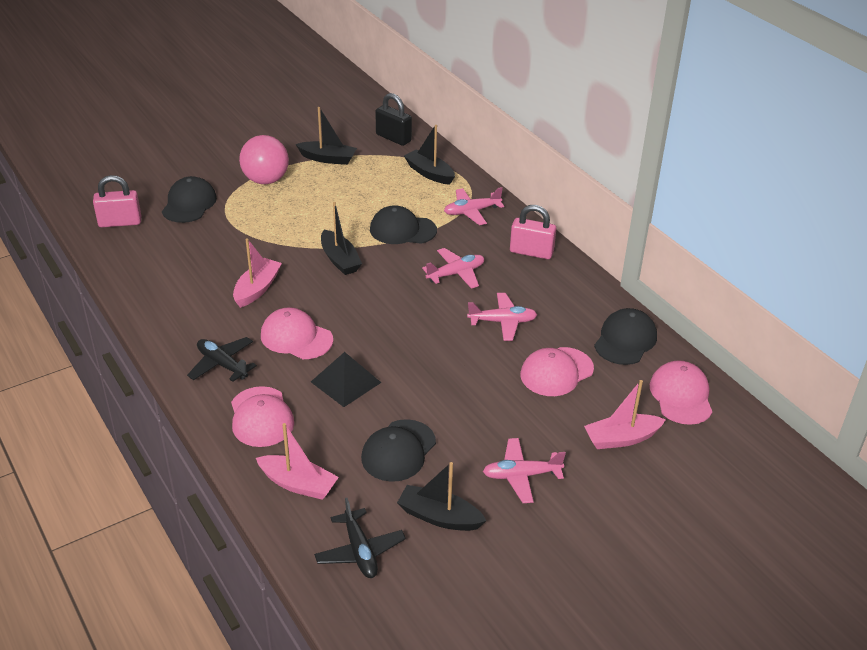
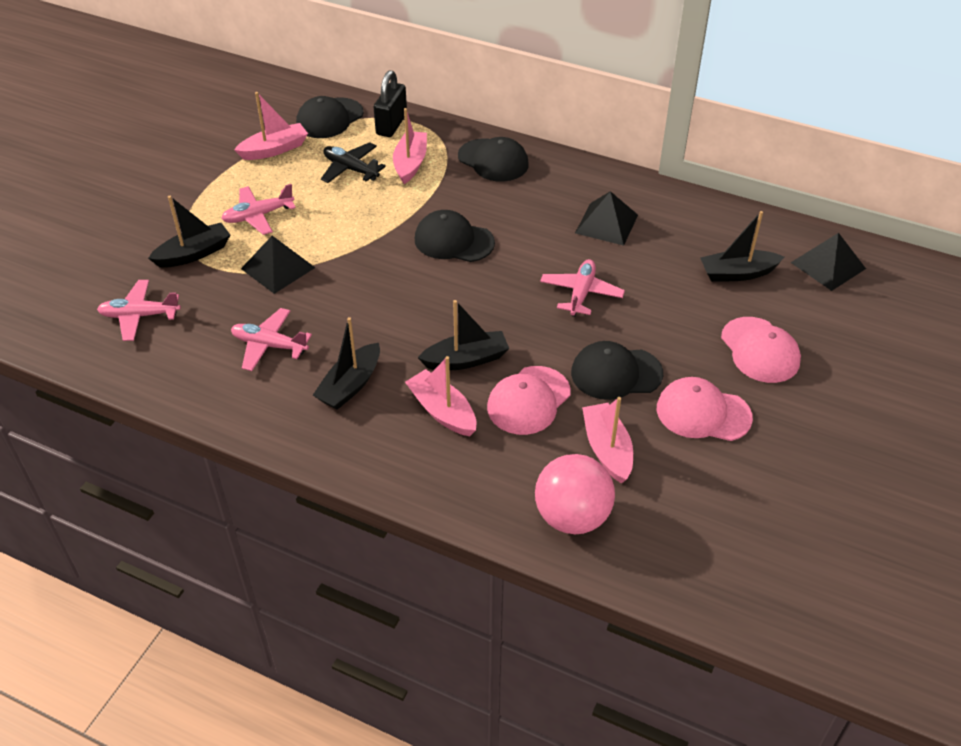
black plane: 2 -> 1
black pyramid: 1 -> 3
pink boat: 3 -> 4
pink cap: 4 -> 3
pink padlock: 2 -> 0

